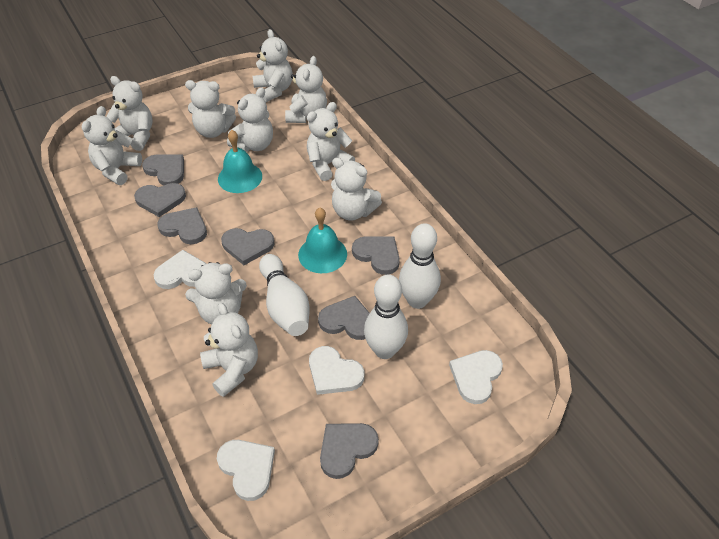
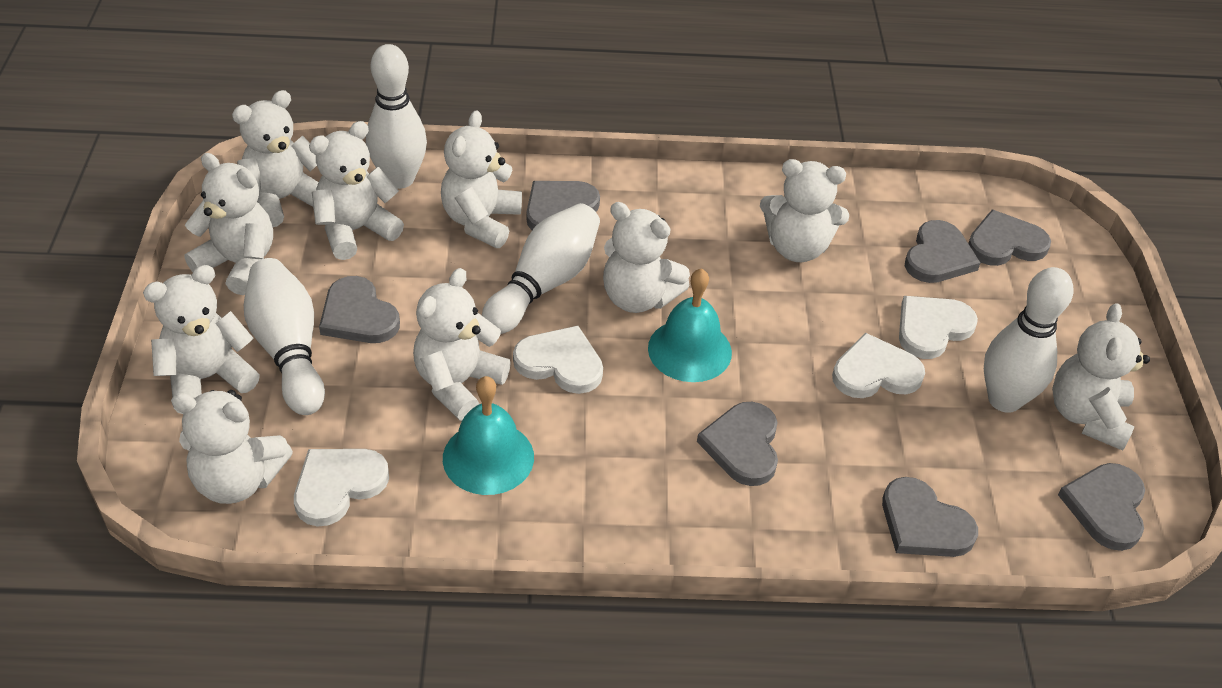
white bowling pin: 3 -> 4

